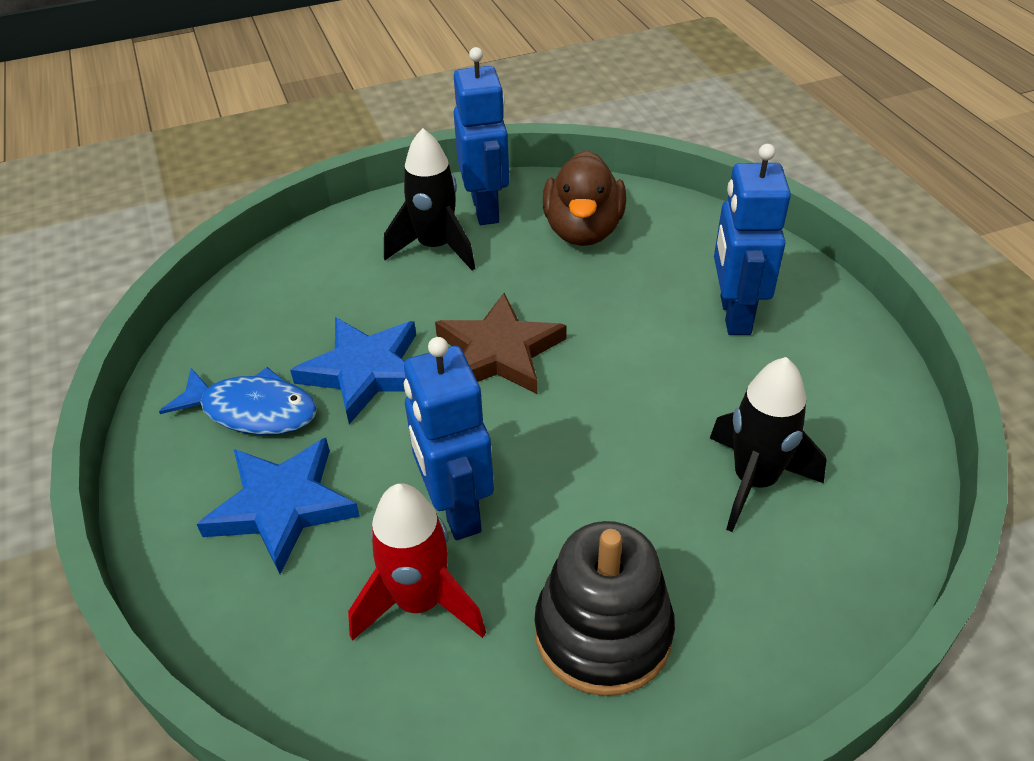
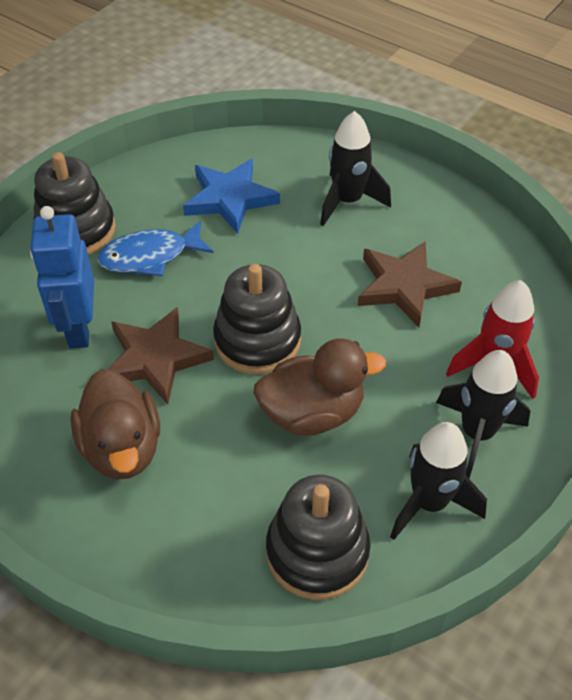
black rocket: 2 -> 3
black stacking toy: 1 -> 3
blue robot: 3 -> 1
blue star: 2 -> 1
brown duck: 1 -> 2
brown star: 1 -> 2

